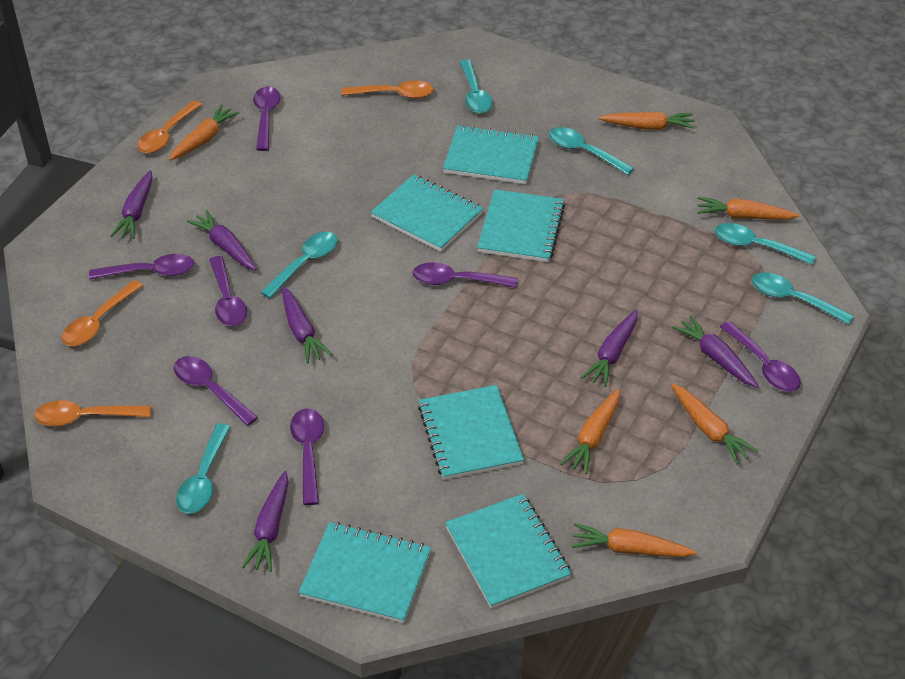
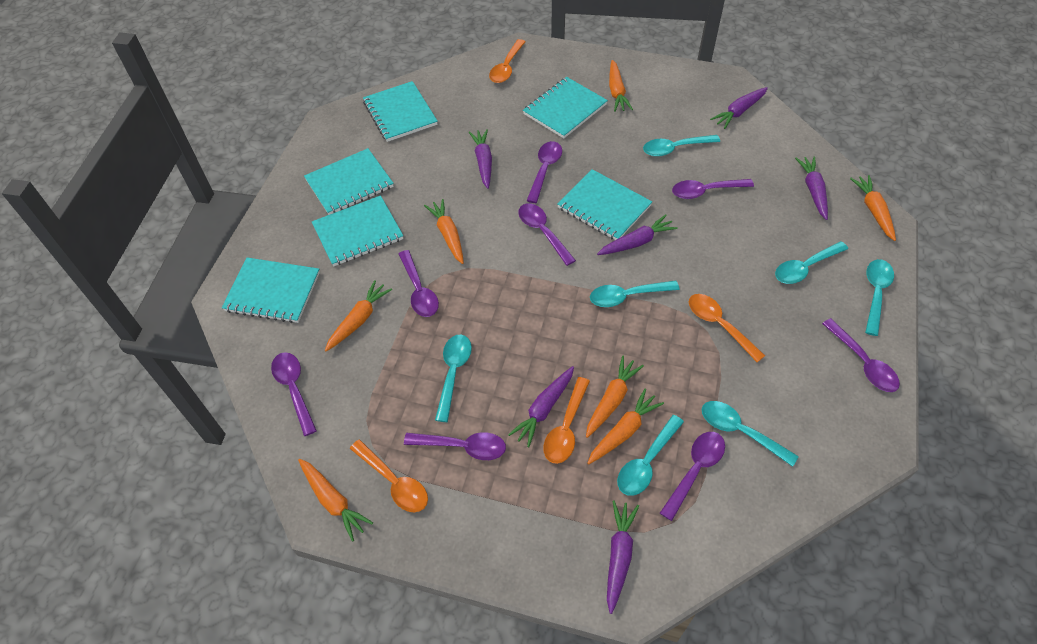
orange carrot: 6 -> 7
purple spoon: 7 -> 8
turquoise spoon: 6 -> 7

